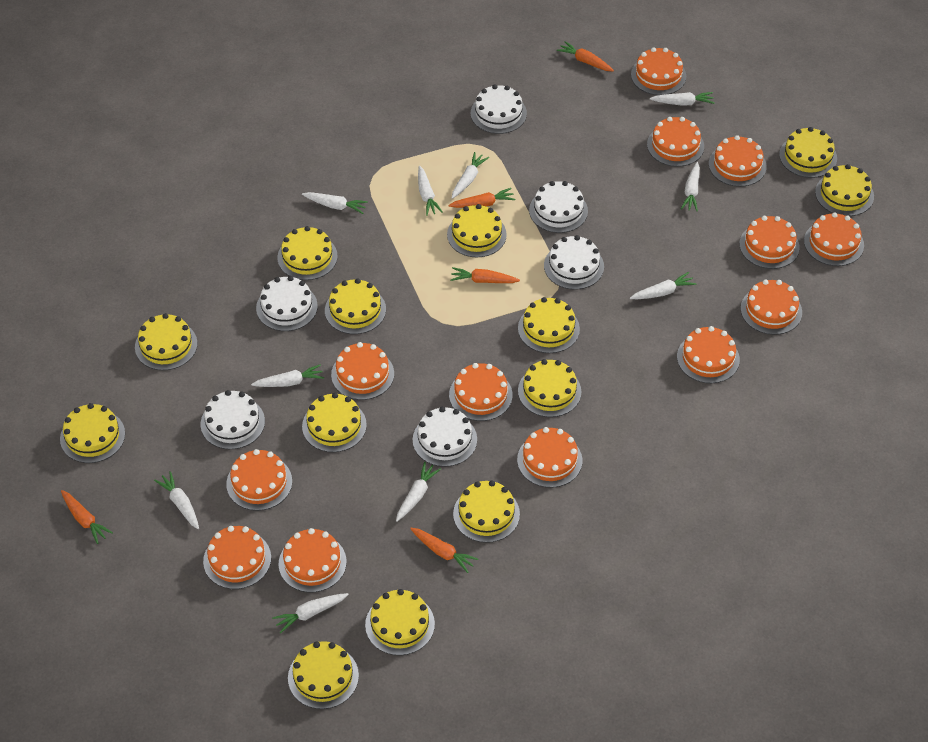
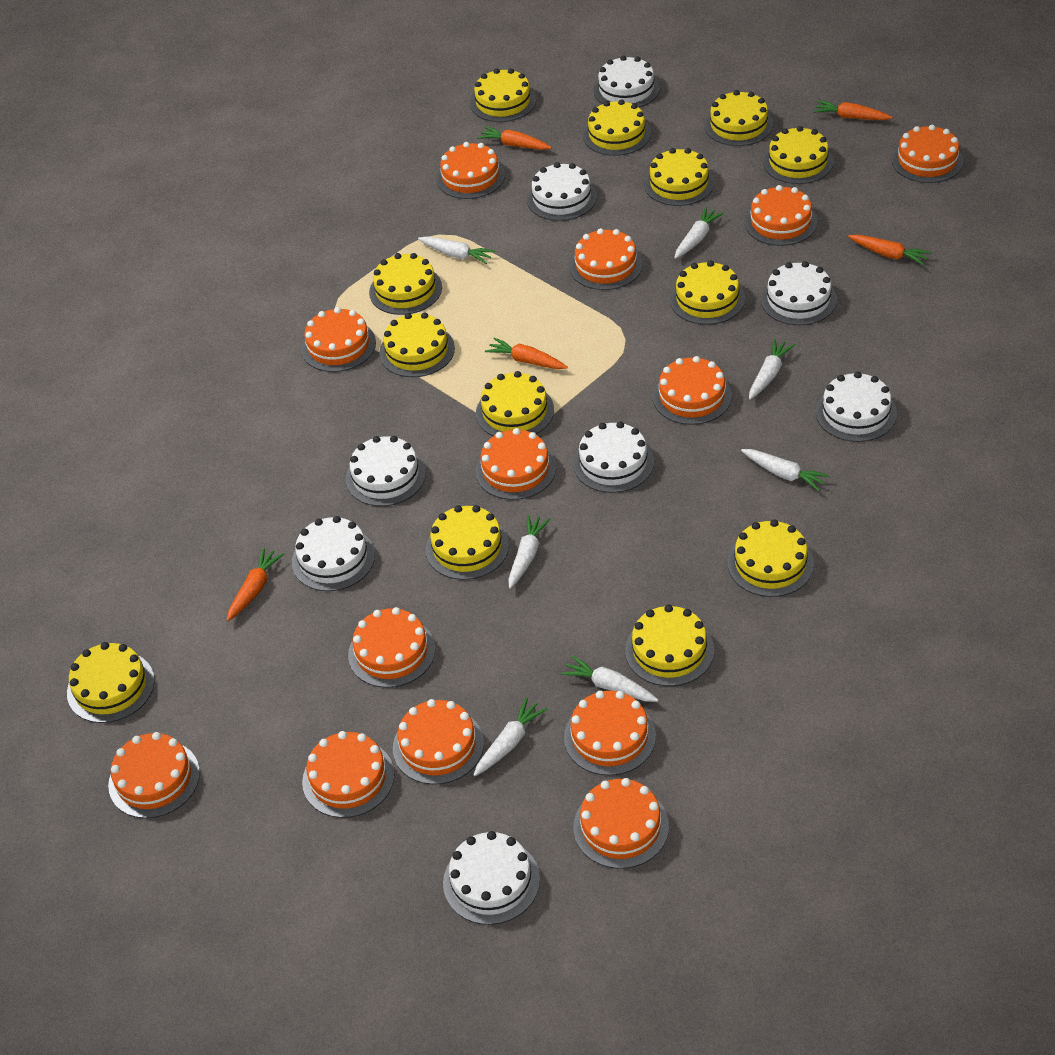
white cake: 6 -> 8
white carrot: 10 -> 7

